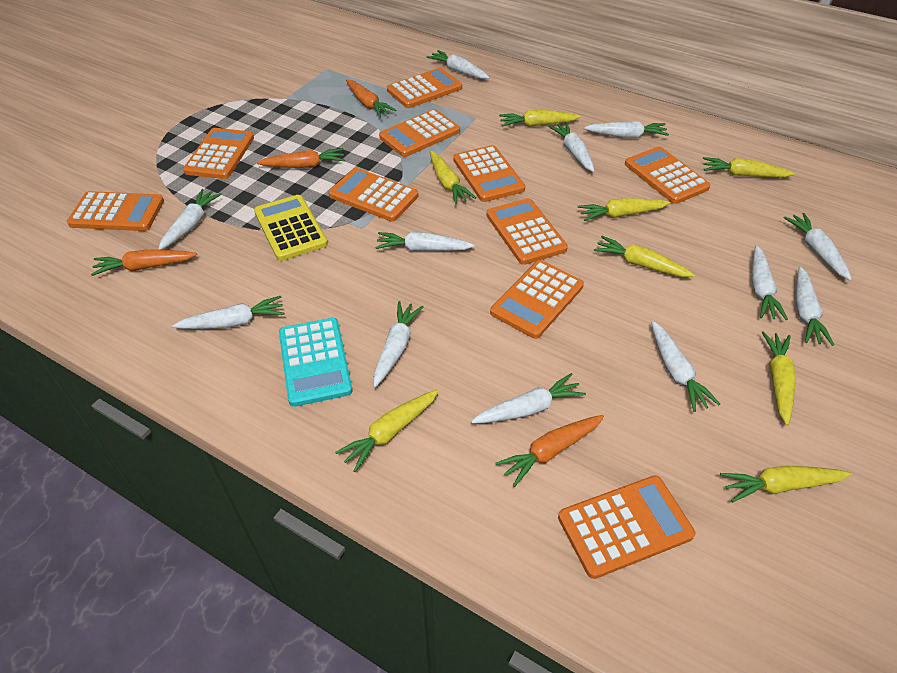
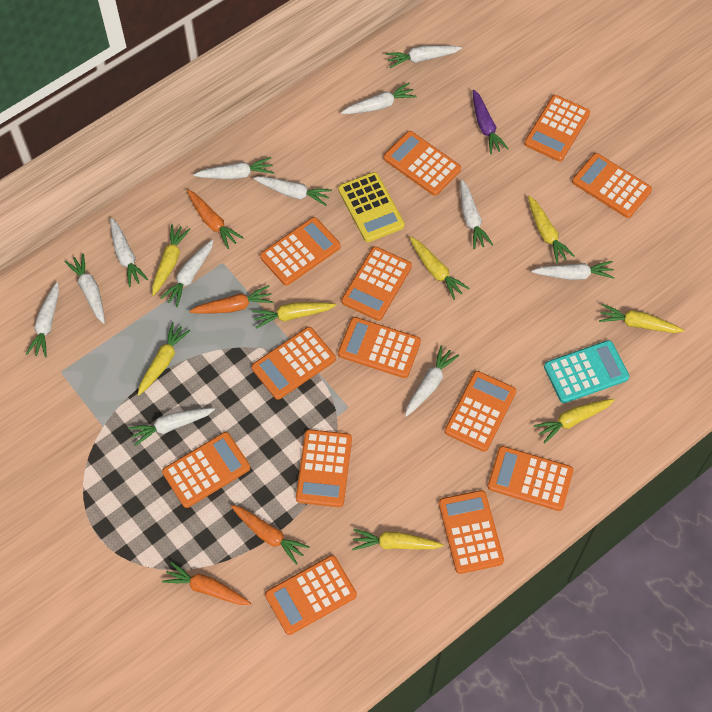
orange calculator: 10 -> 13
purple carrot: 0 -> 1

